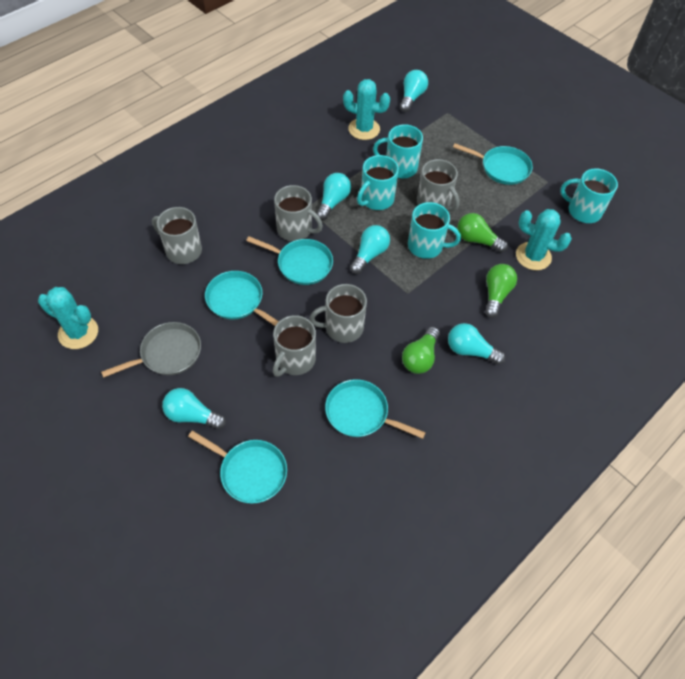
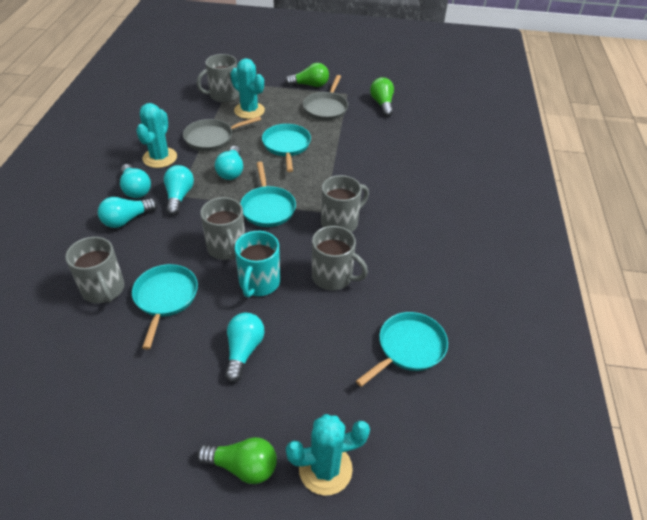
grey pan: 1 -> 2
turquoise mug: 4 -> 1
turquoise pan: 5 -> 4

